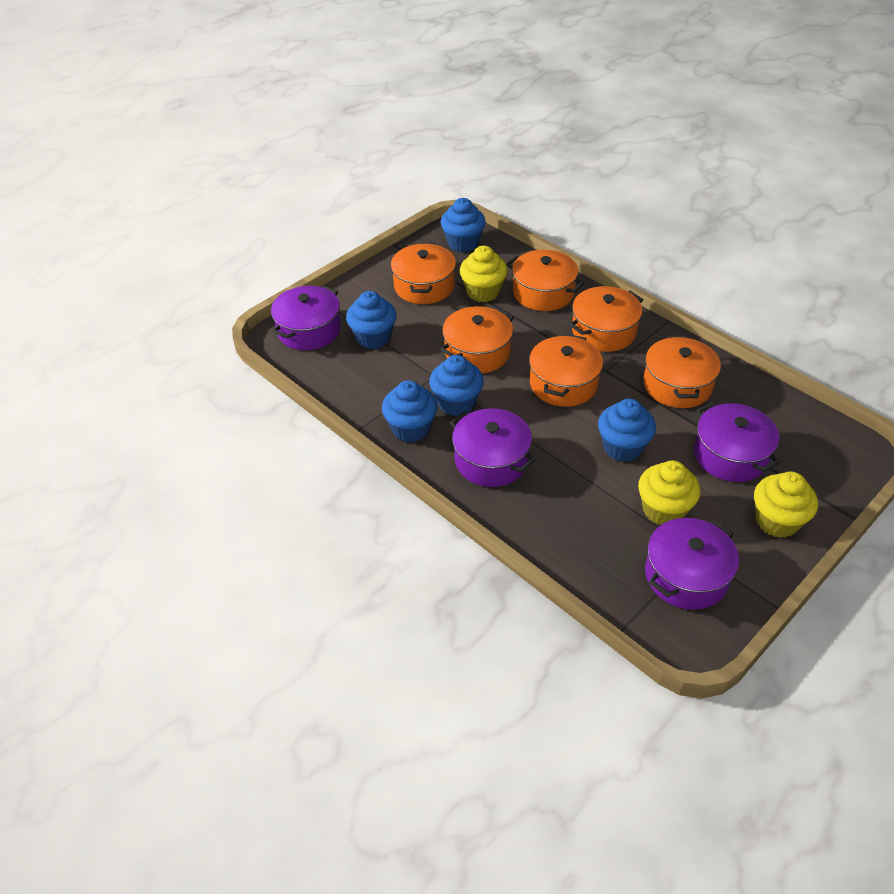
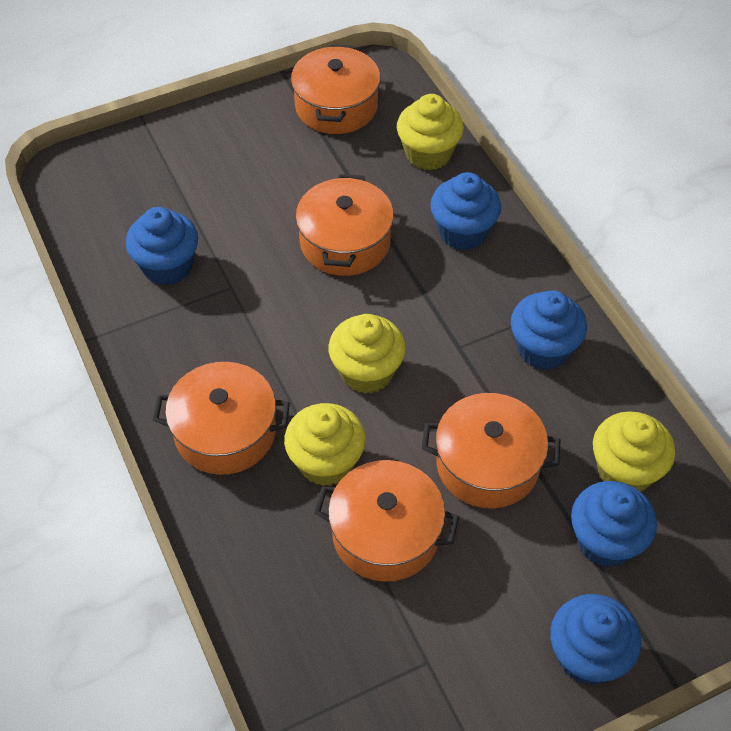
orange pot: 6 -> 5
purple pot: 4 -> 0
yellow cupcake: 3 -> 4

